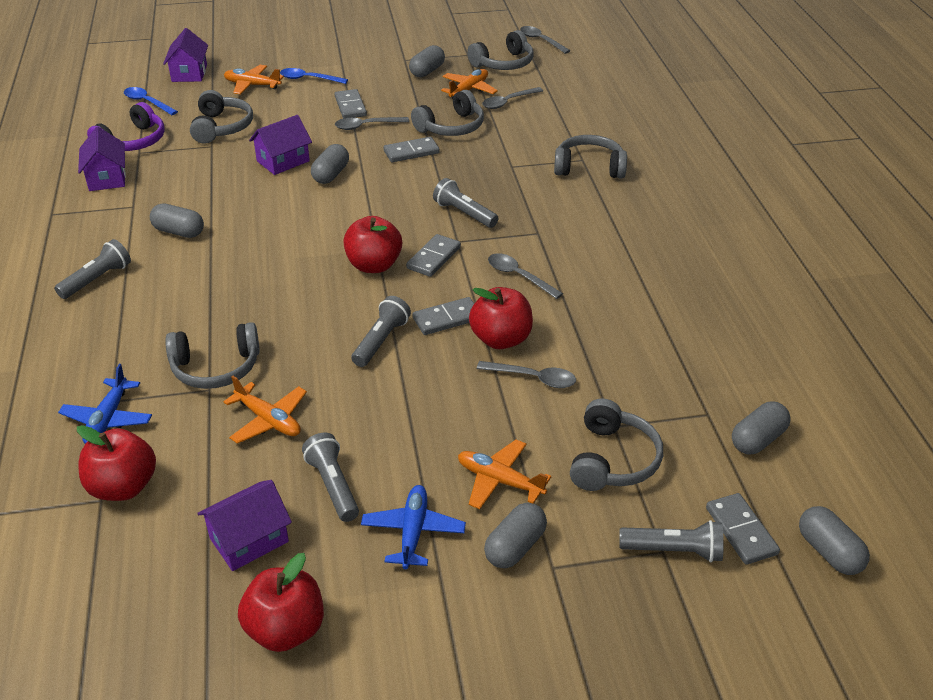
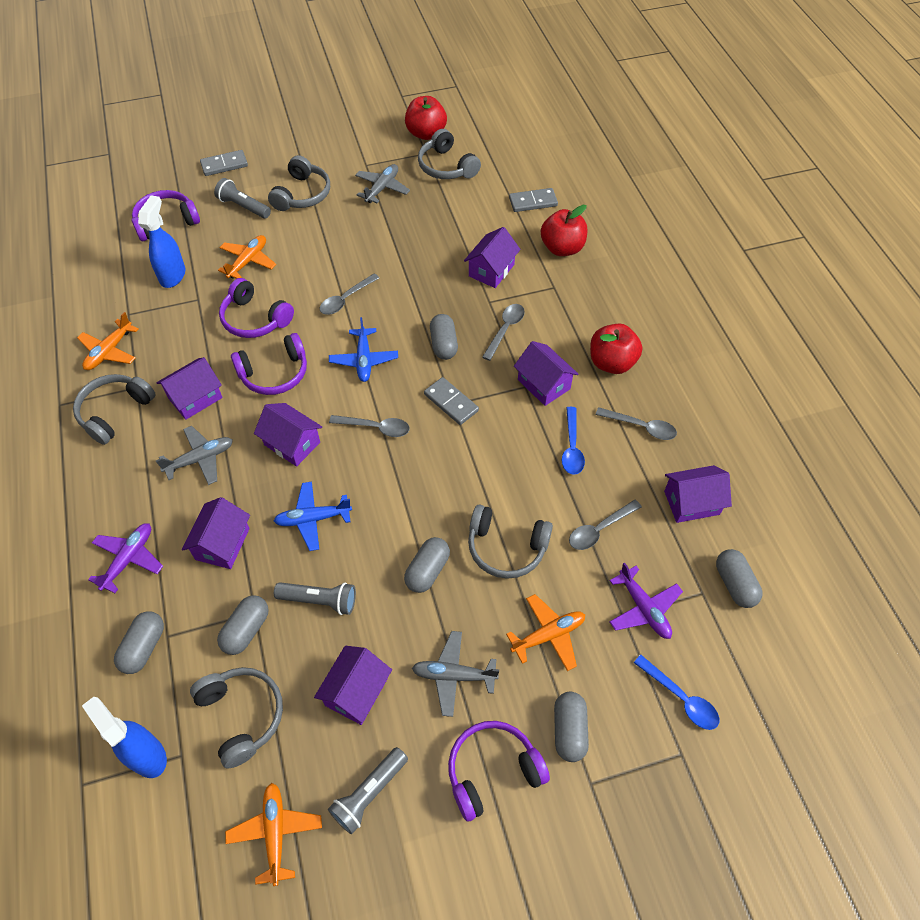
blue spray bottle: 0 -> 2
grey domino: 5 -> 3
grey flashlight: 5 -> 3
grey headphones: 6 -> 5
grey plane: 0 -> 3
purple headphones: 1 -> 4
purple house: 4 -> 7
purple plane: 0 -> 2
red apple: 4 -> 3

